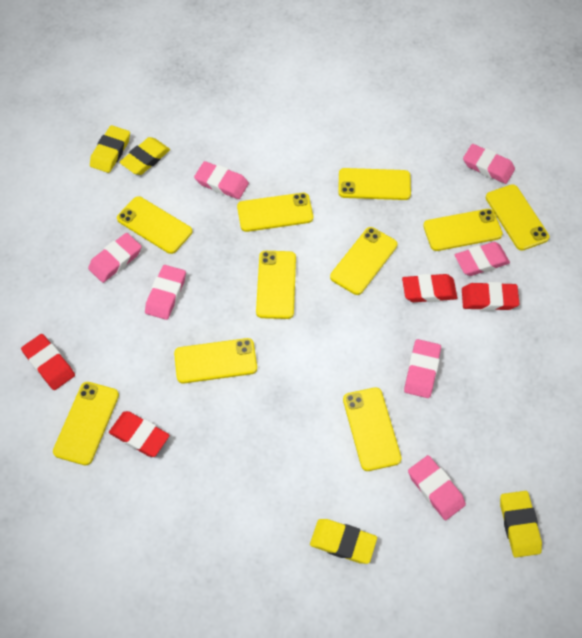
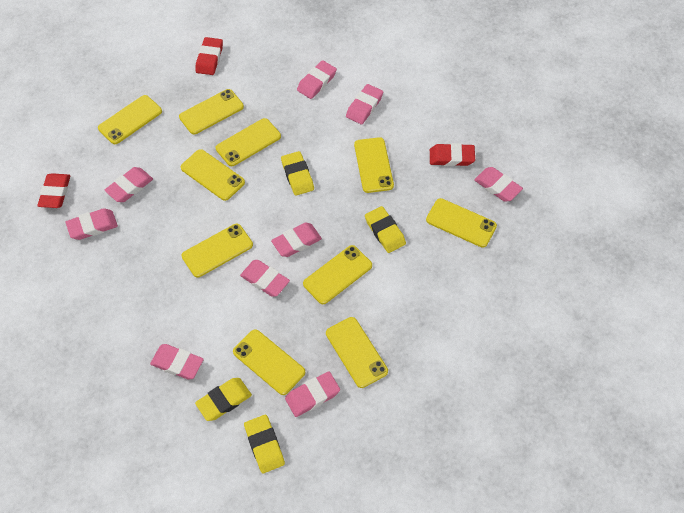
pink eraser: 7 -> 9
red eraser: 4 -> 3

